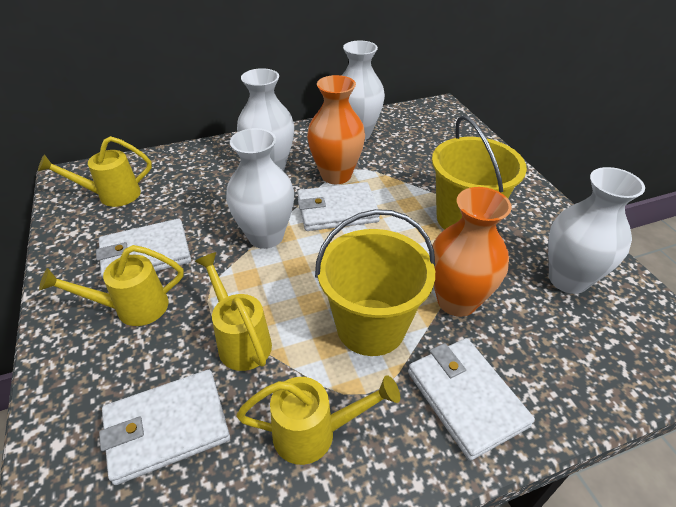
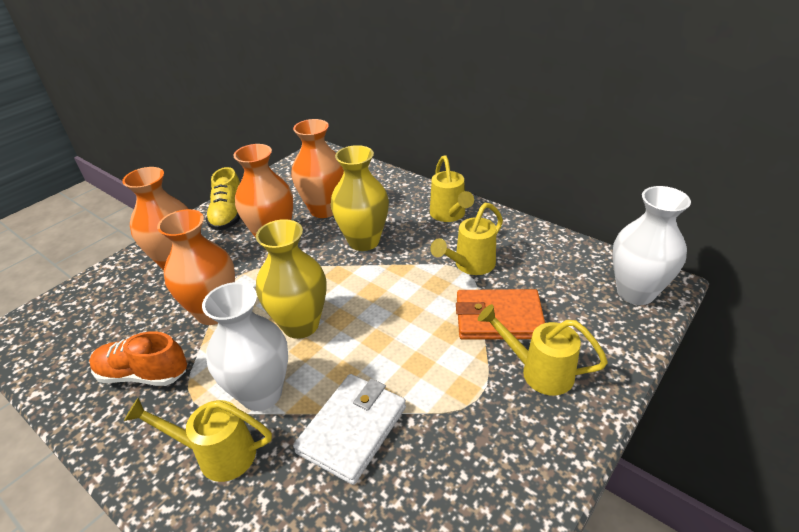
orange shoe: 0 -> 1
orange vase: 2 -> 4
orange wallet: 0 -> 1
white vase: 4 -> 2
white wallet: 4 -> 1
yellow bucket: 2 -> 0
yellow shoe: 0 -> 1
yellow vase: 0 -> 2

